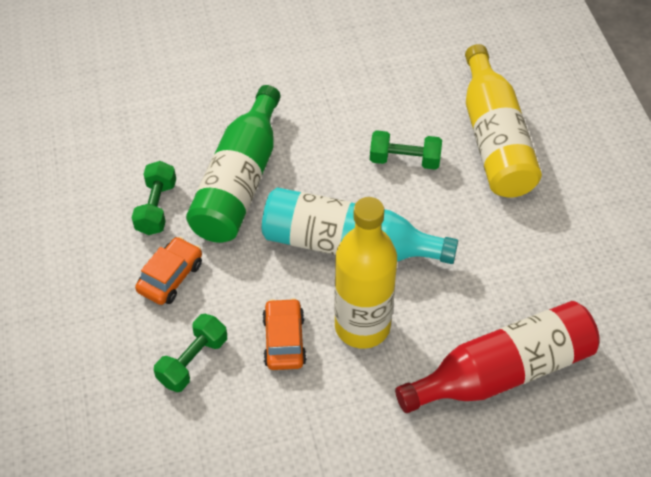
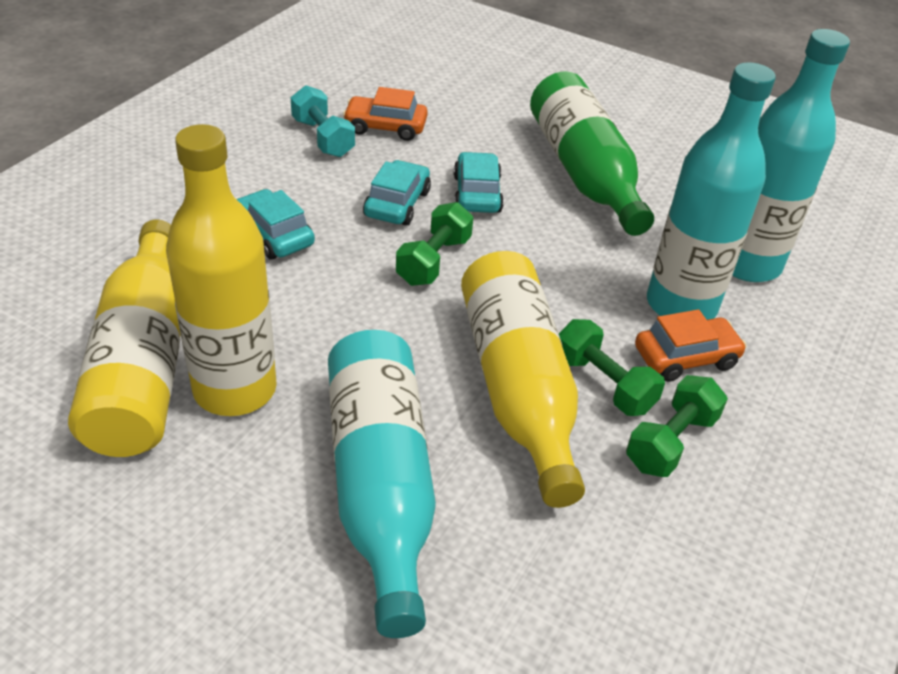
red bottle: 1 -> 0
turquoise bottle: 1 -> 3
turquoise car: 0 -> 3
turquoise dumbbell: 0 -> 1
yellow bottle: 2 -> 3

